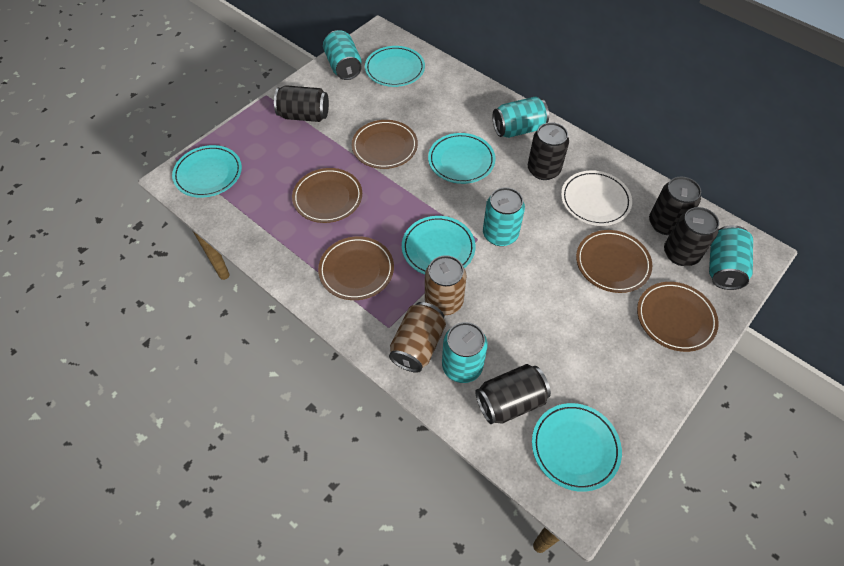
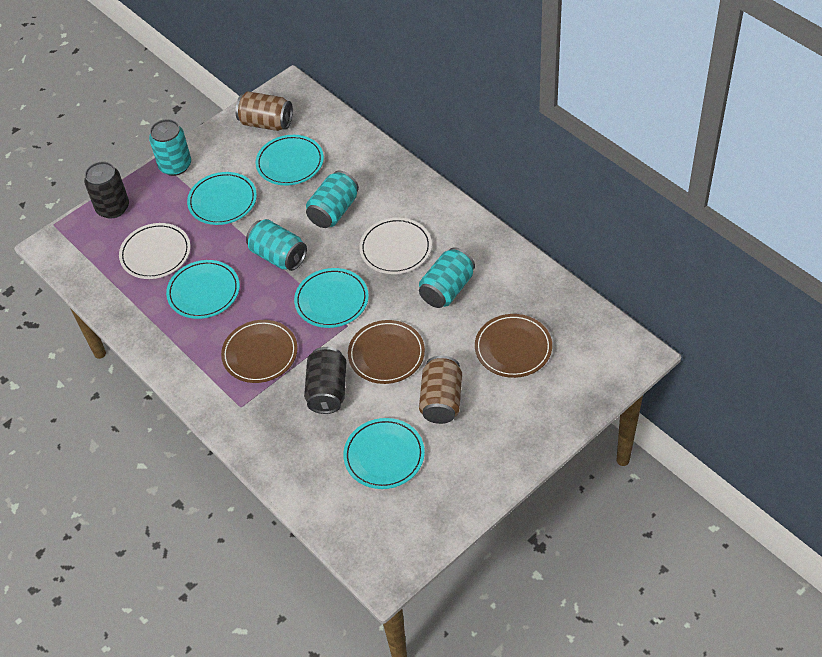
black can: 5 -> 2
brown plate: 5 -> 3
turquoise can: 5 -> 4
white plate: 1 -> 2

